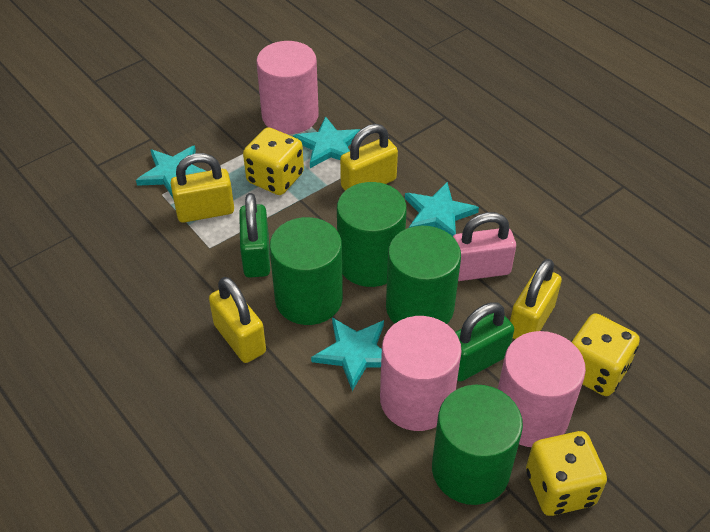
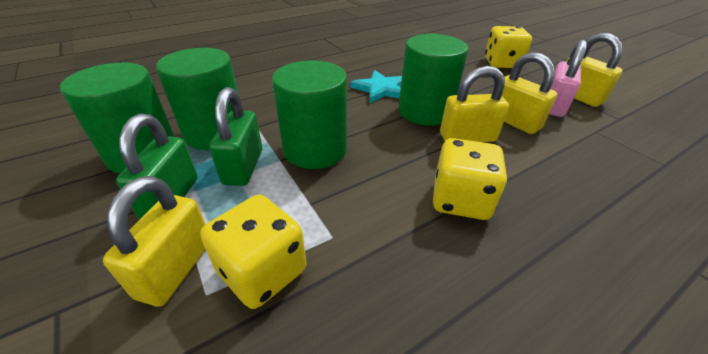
pink cylinder: 3 -> 0
turquoise star: 4 -> 1

